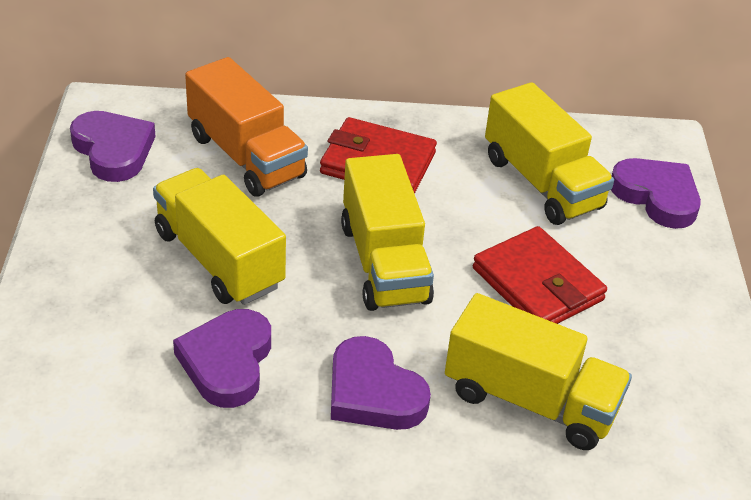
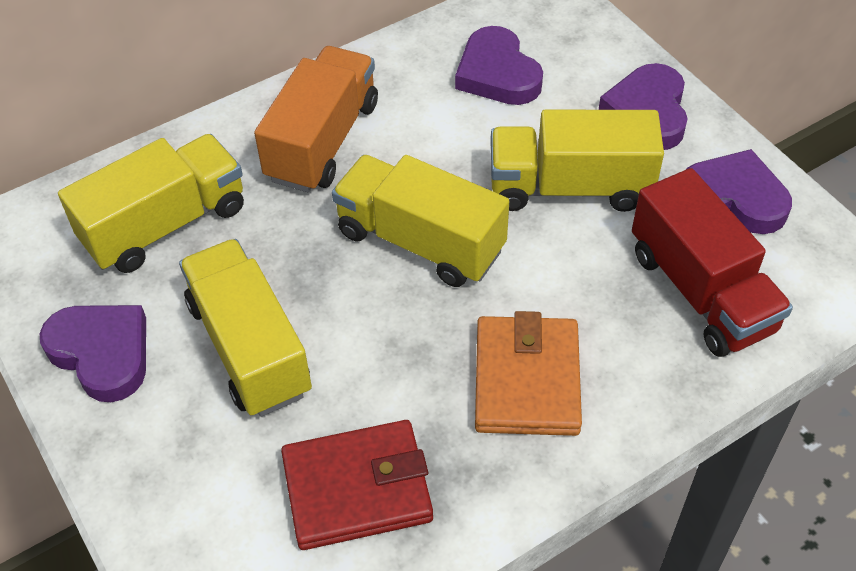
orange wallet: 0 -> 1
red truck: 0 -> 1
red wallet: 2 -> 1

